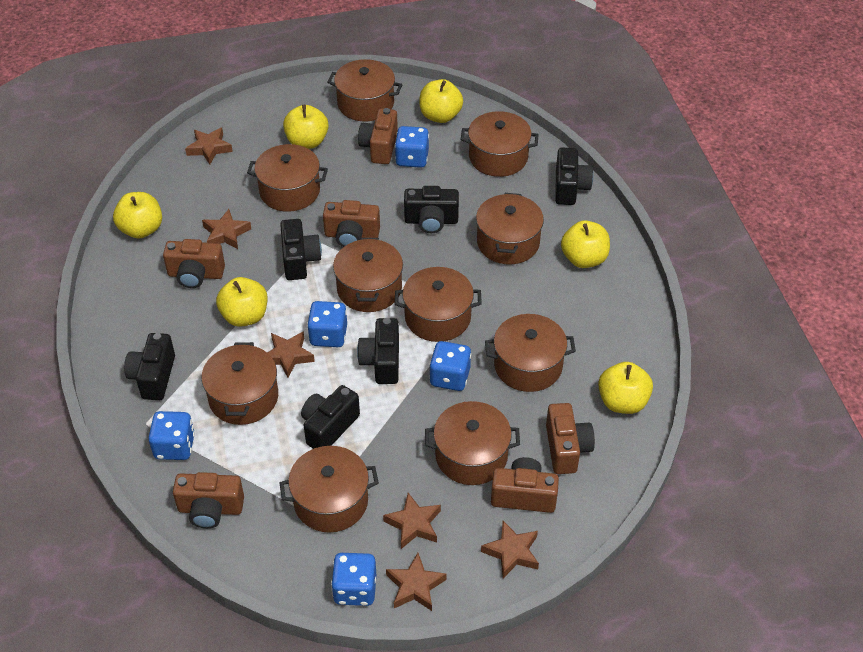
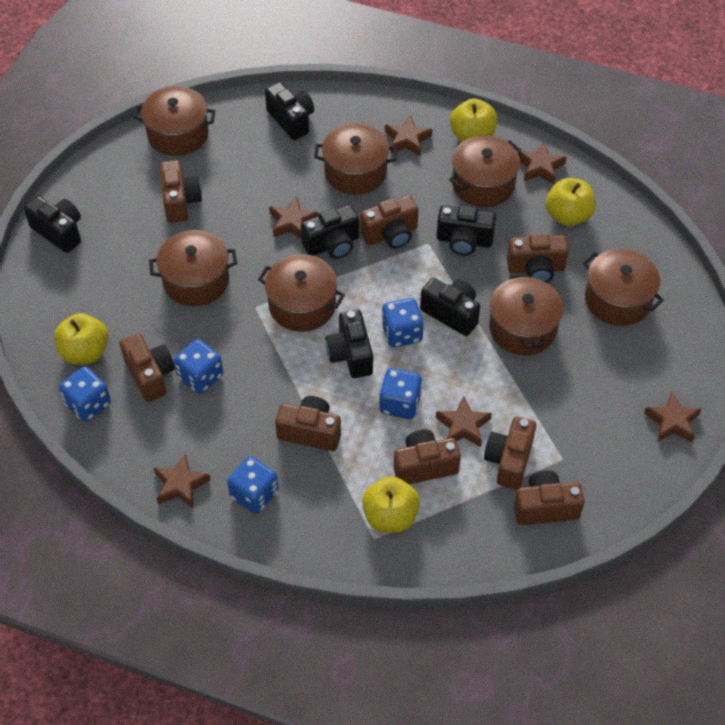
brown camera: 6 -> 8
brown pot: 10 -> 7
yellow apple: 6 -> 4

